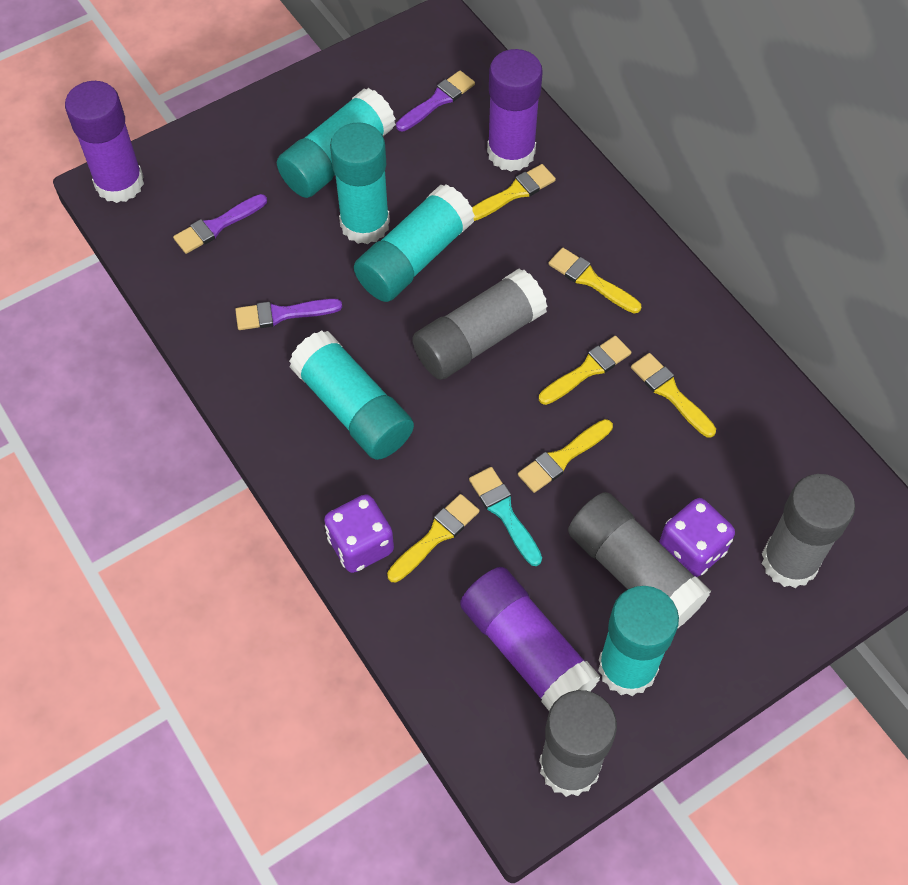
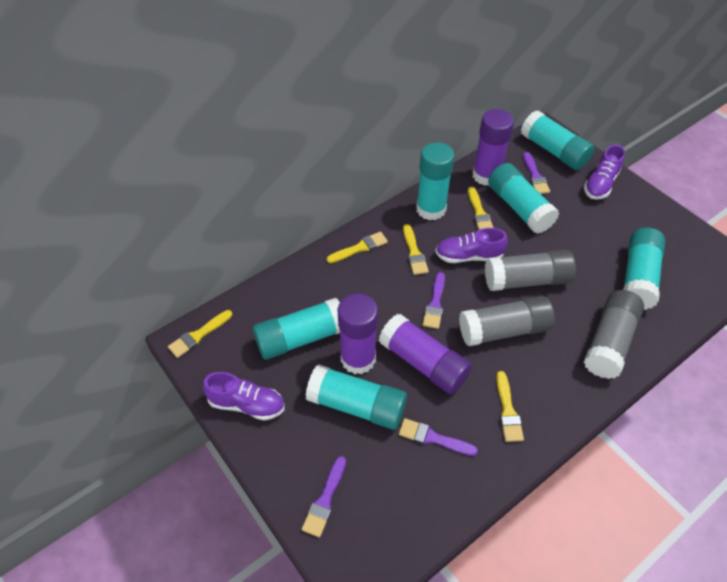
grey glue stick: 4 -> 3
purple brush: 3 -> 4
purple dice: 2 -> 0
purple shoe: 0 -> 3
turquoise brush: 1 -> 0
turquoise glue stick: 5 -> 6
yellow brush: 6 -> 5

